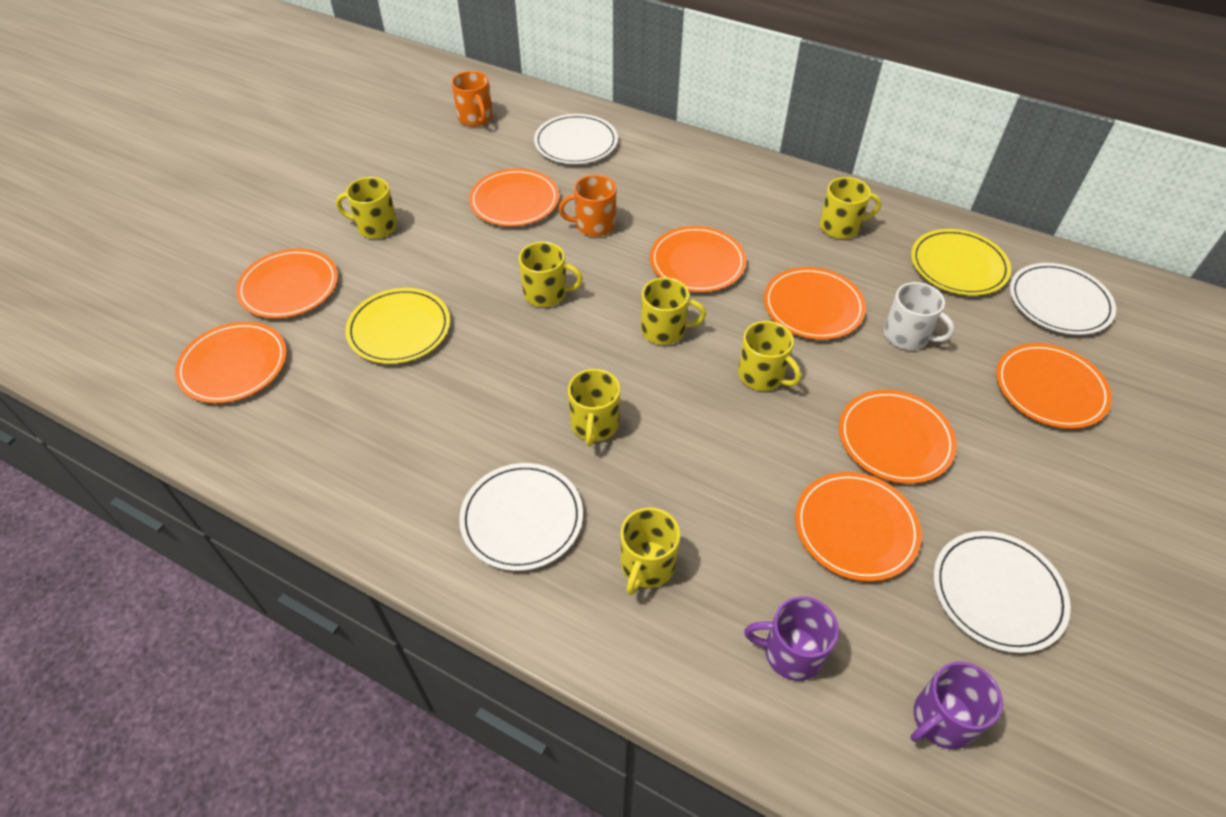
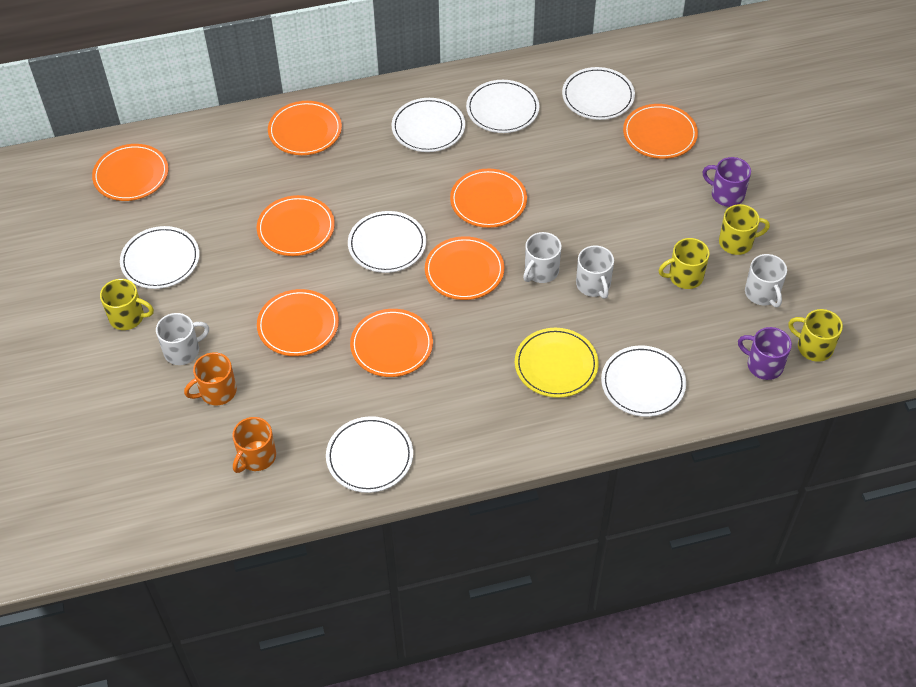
white mug: 1 -> 4
white plate: 4 -> 7
yellow mug: 7 -> 4
yellow plate: 2 -> 1

